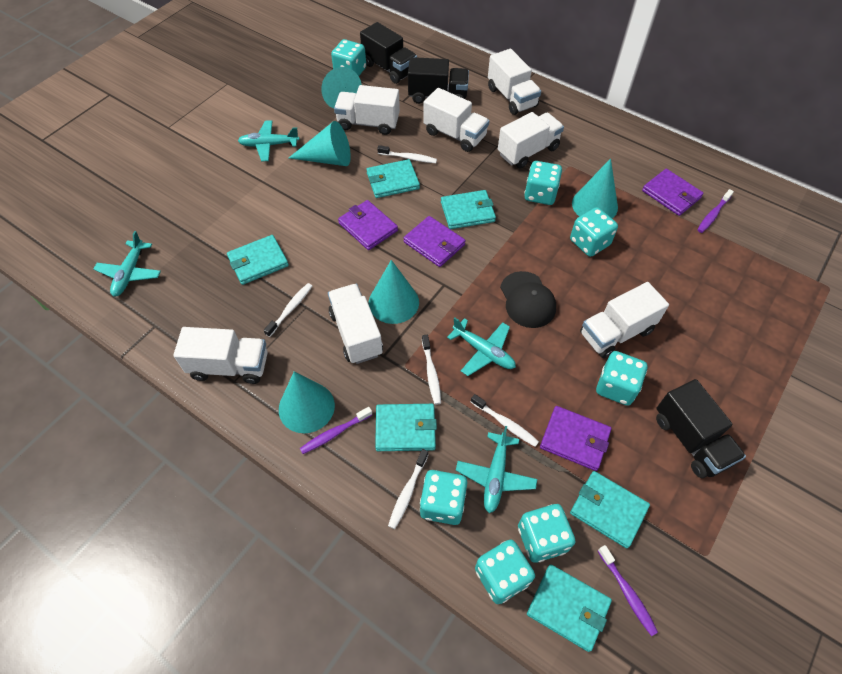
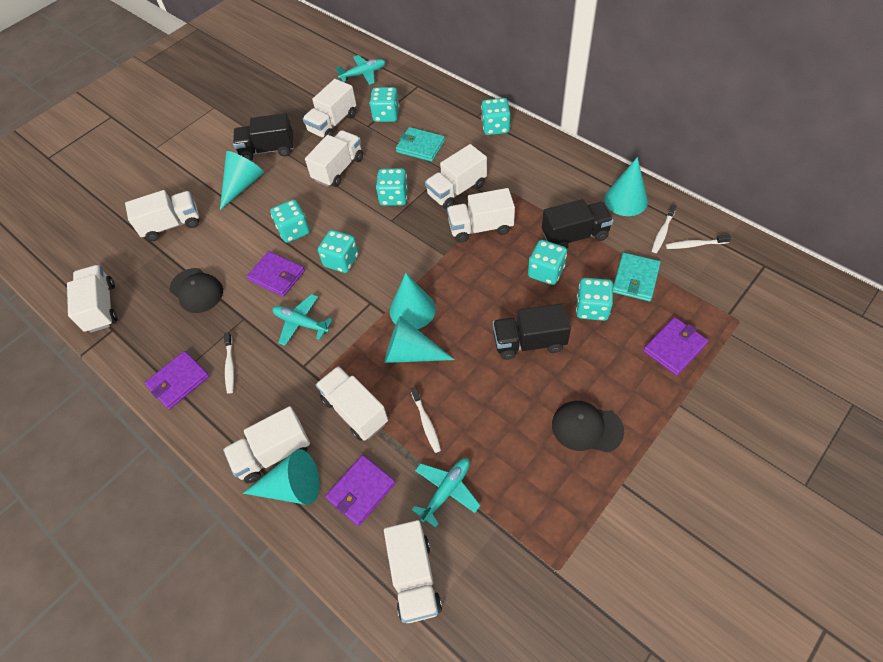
black cap: 1 -> 2
purple toothbrush: 3 -> 0
turquoise plane: 4 -> 3
turquoise wallet: 6 -> 2
white toothbrush: 5 -> 4
white truck: 7 -> 9

